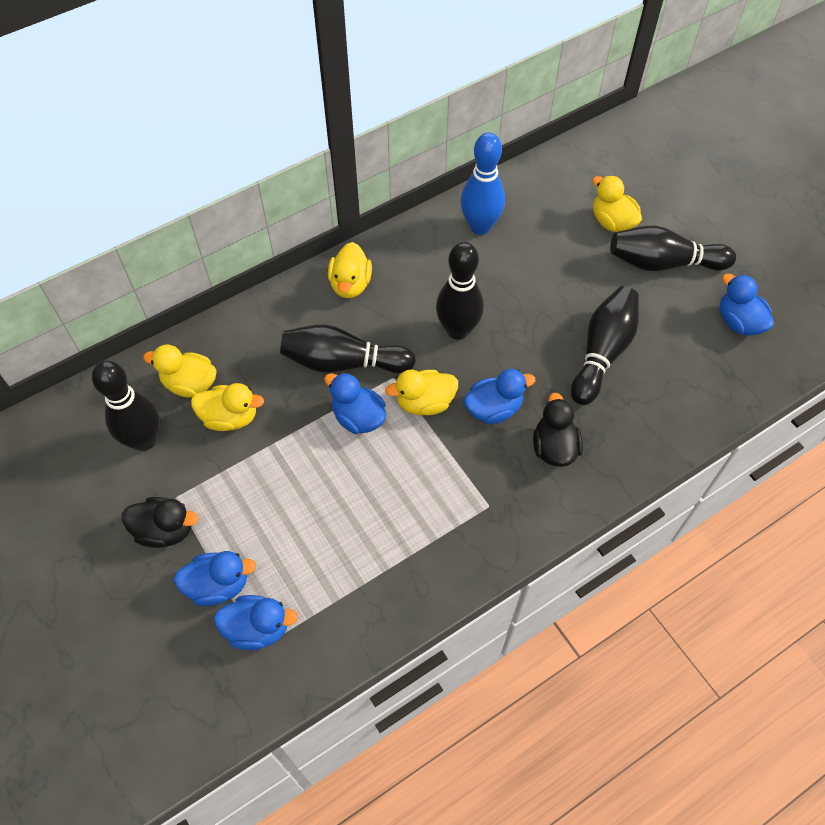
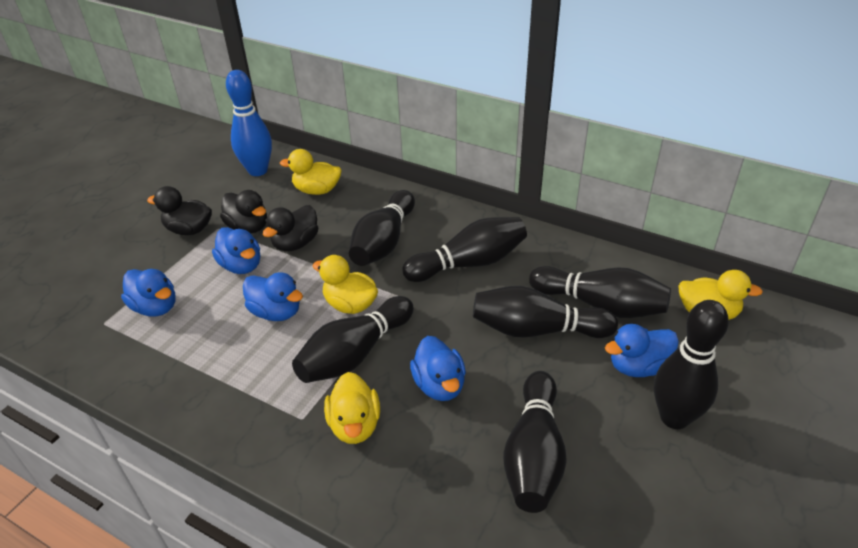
black bowling pin: 5 -> 7
black duck: 2 -> 3
yellow duck: 5 -> 4

